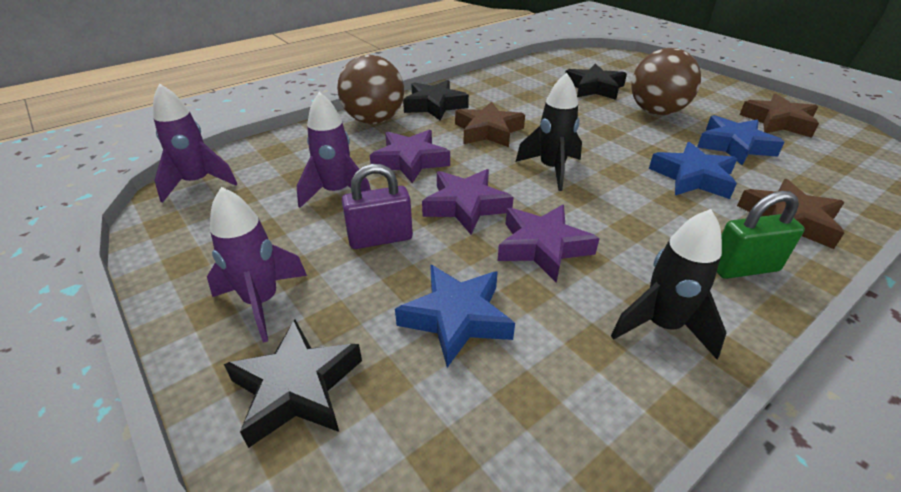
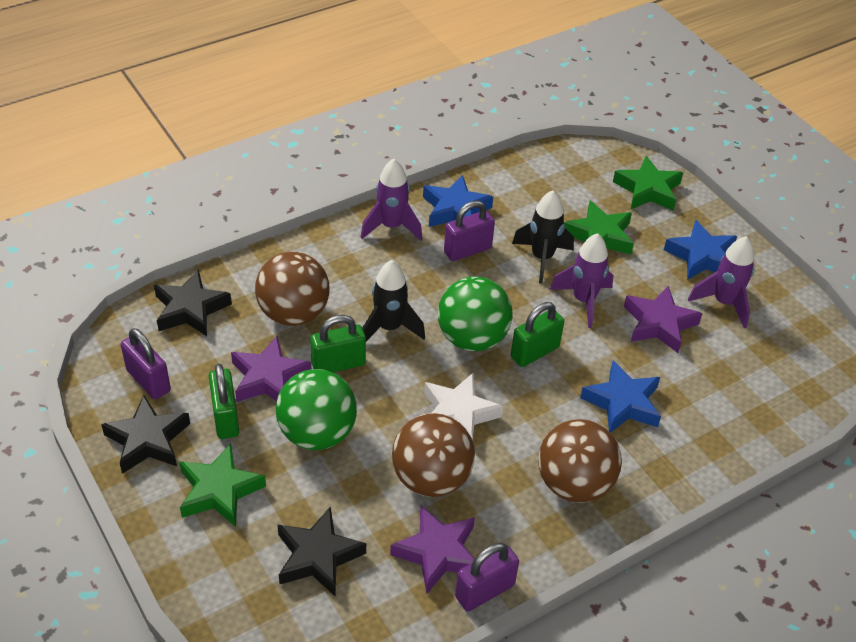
brown ball: 2 -> 3
brown star: 3 -> 0
green ball: 0 -> 2
green padlock: 1 -> 3
green star: 0 -> 3
purple padlock: 1 -> 3
white star: 0 -> 1

